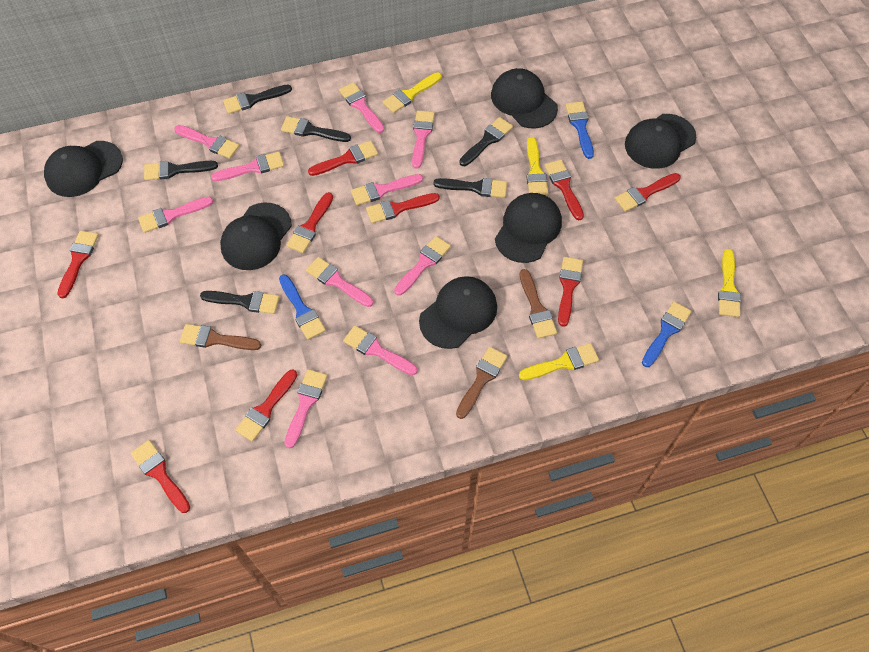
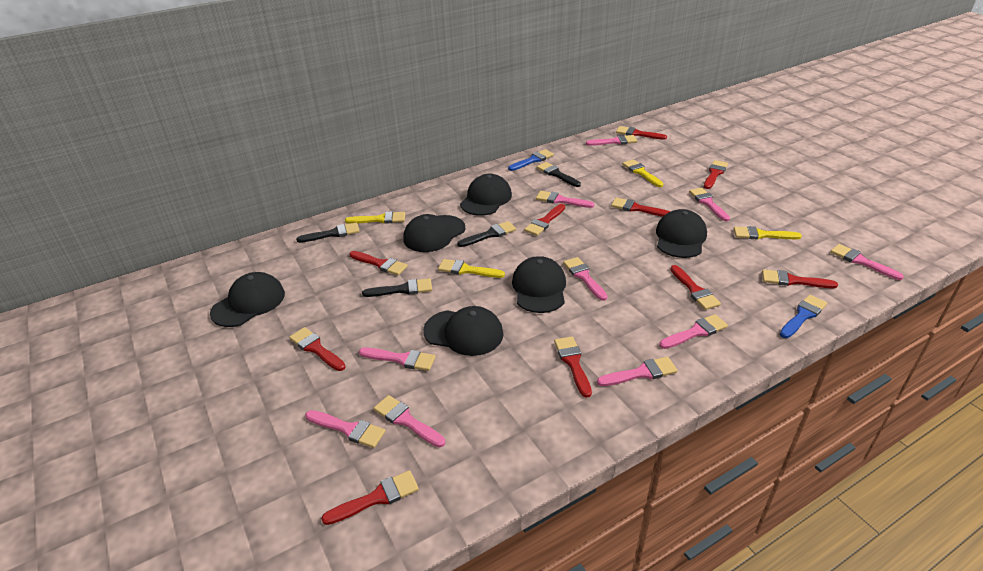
black brush: 6 -> 4
blue brush: 3 -> 2
brown brush: 3 -> 0
red brush: 9 -> 10

